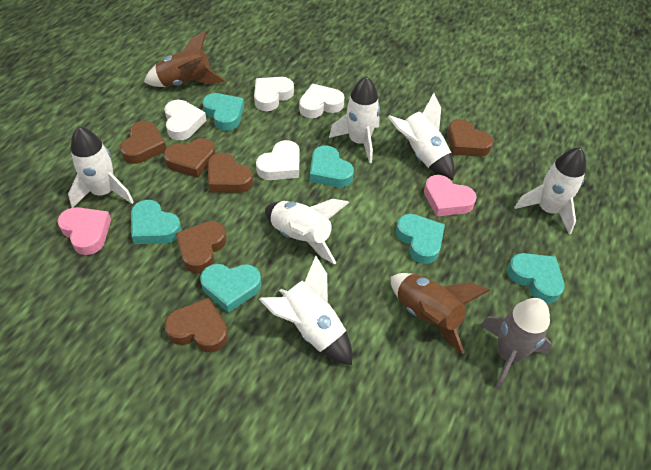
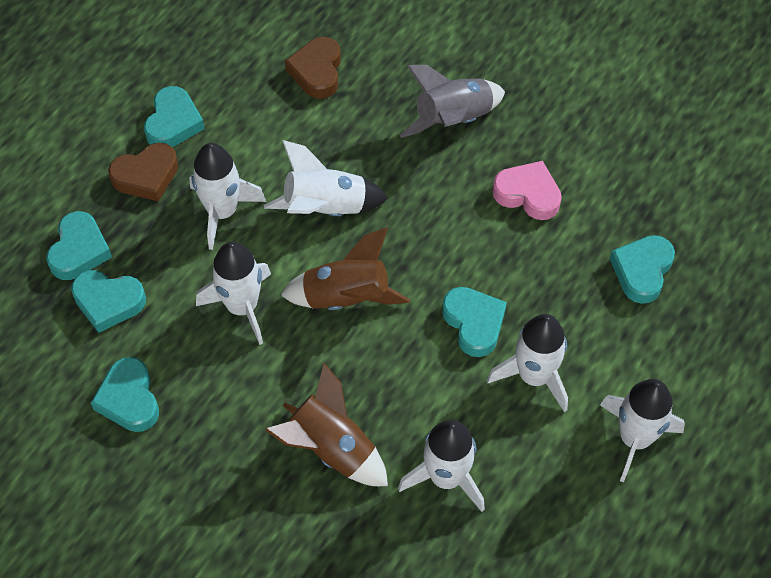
brown heart: 6 -> 2
pink heart: 2 -> 1
white heart: 4 -> 0

